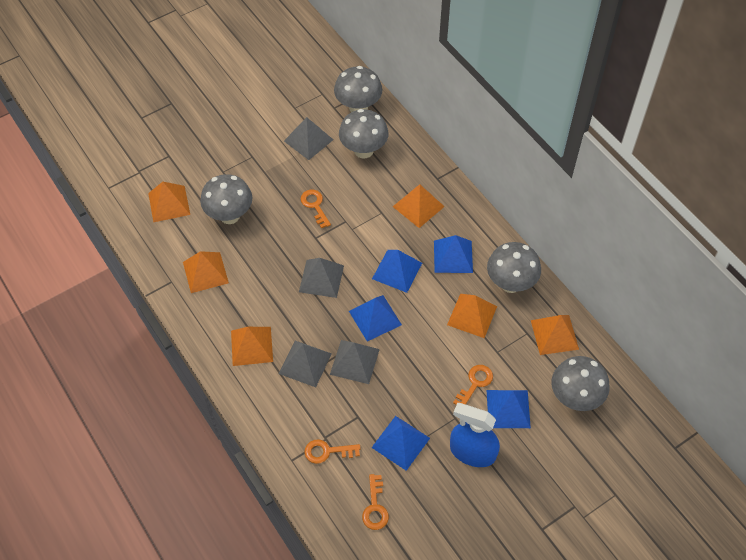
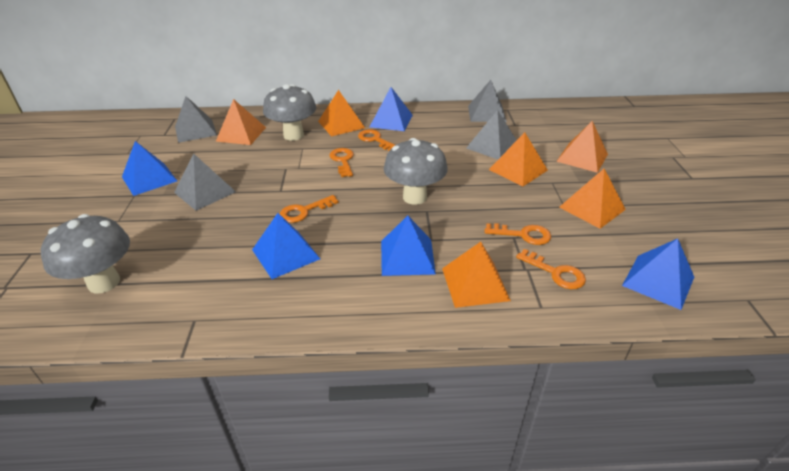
blue spray bottle: 1 -> 0
grey mushroom: 5 -> 3
orange key: 4 -> 5

